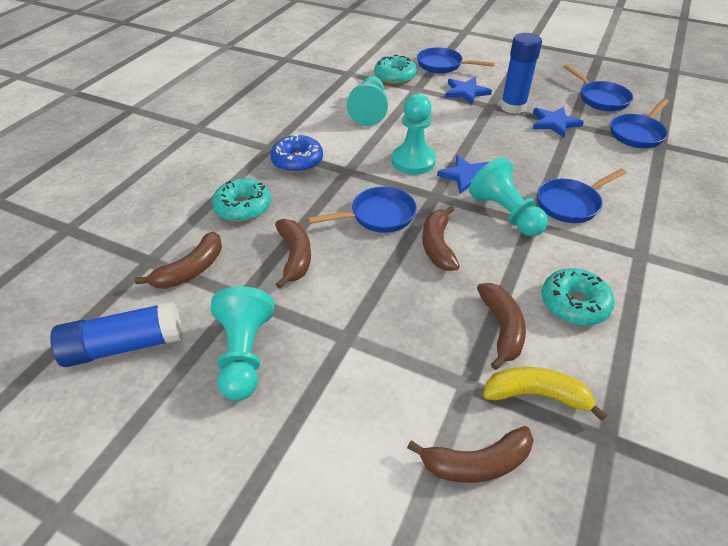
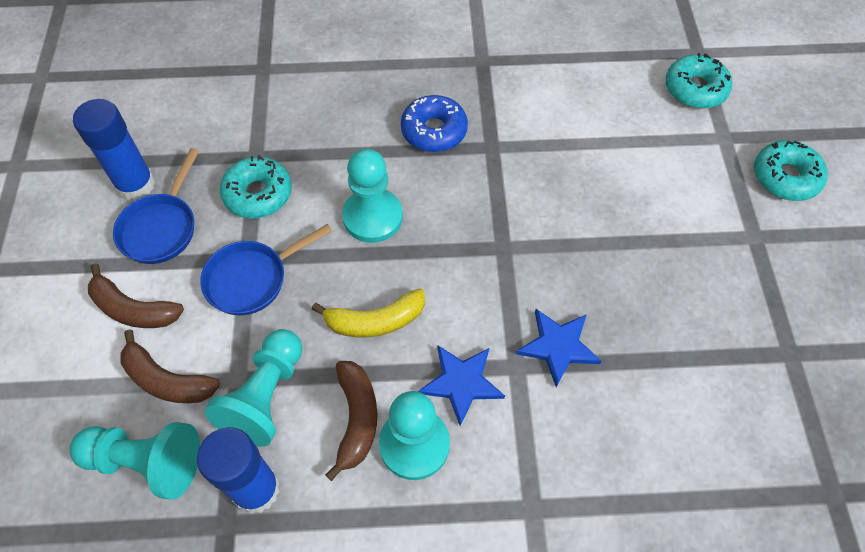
blue pan: 5 -> 2
blue star: 3 -> 2
brown banana: 5 -> 3

